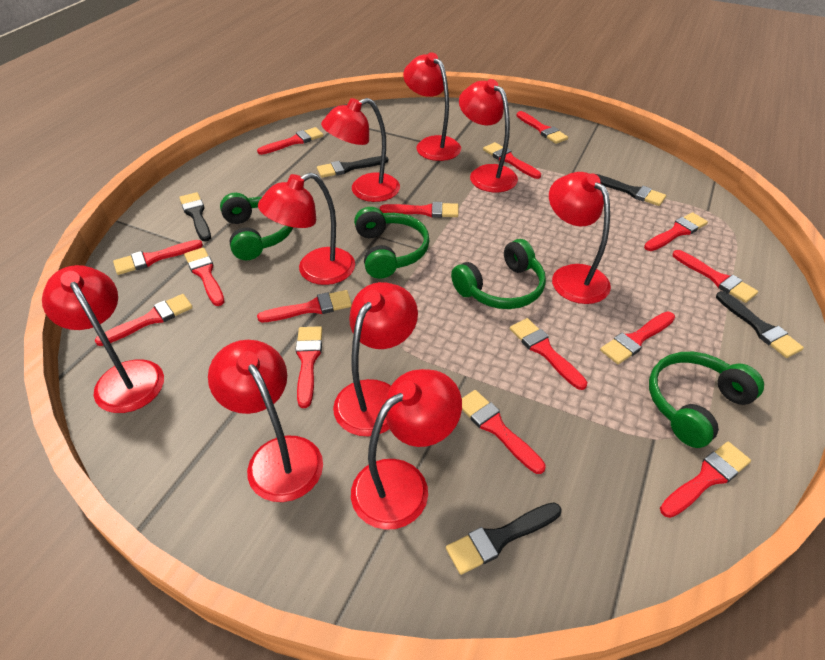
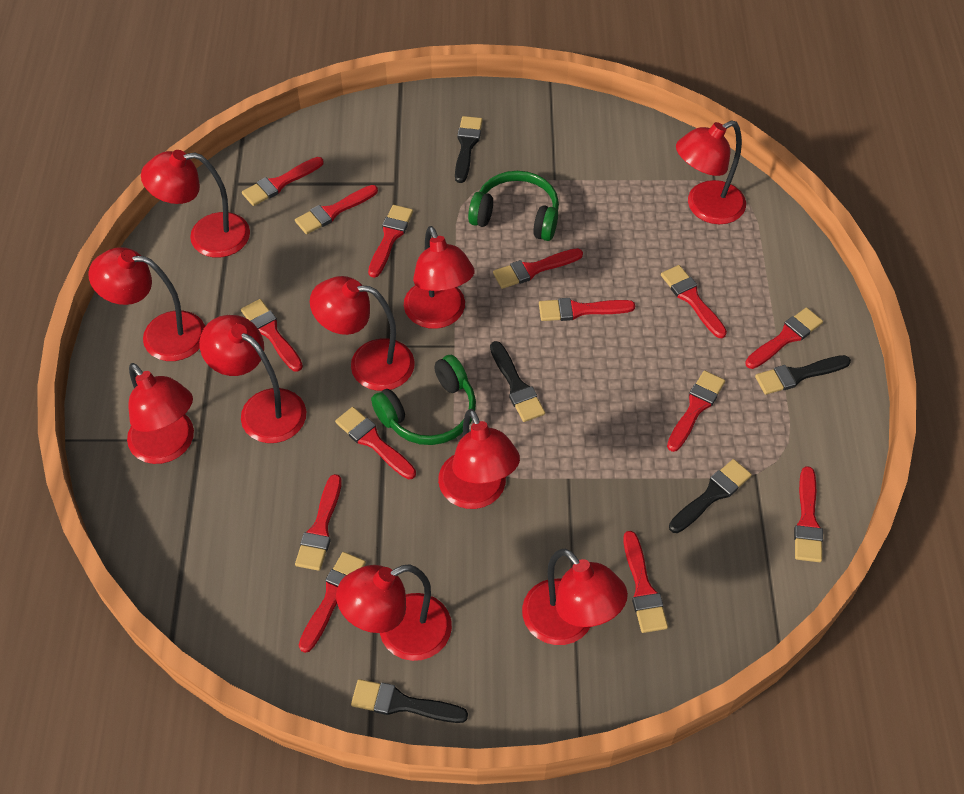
green headphones: 4 -> 2
red brush: 15 -> 14
red lamp: 9 -> 10

